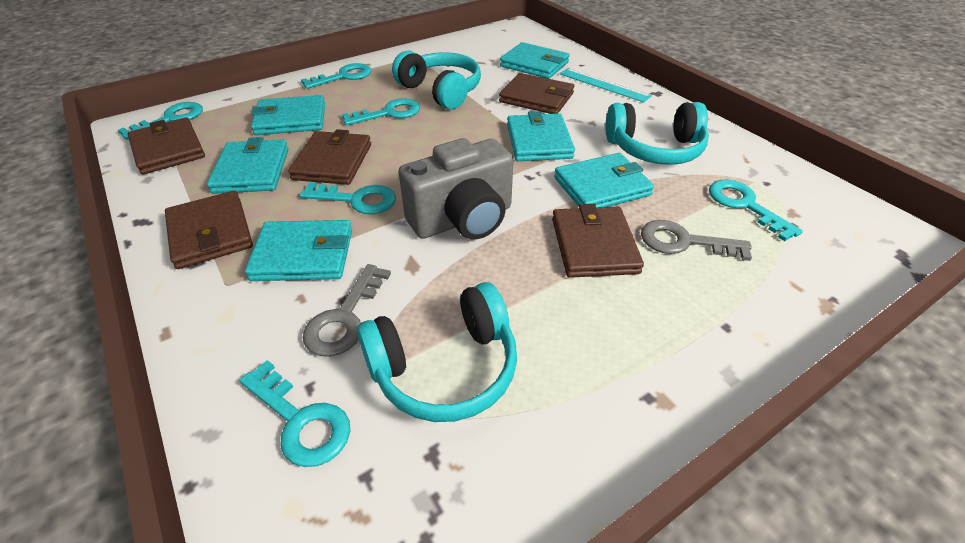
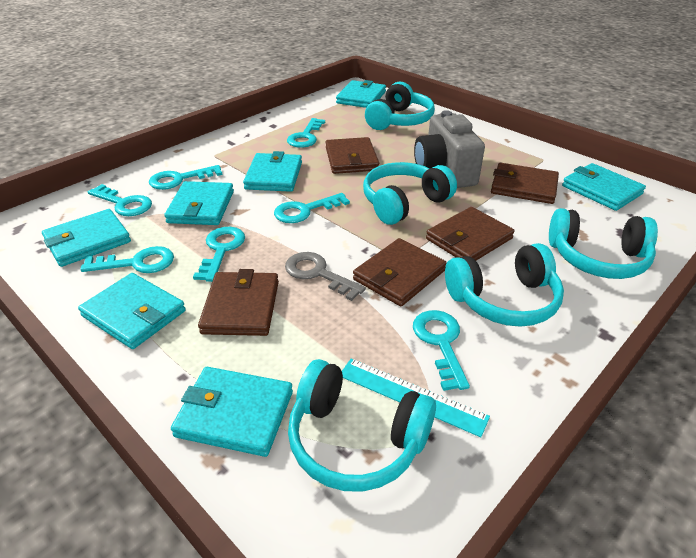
grey key: 2 -> 1
turquoise headphones: 3 -> 5
turquoise key: 6 -> 7
turquoise wallet: 6 -> 7

